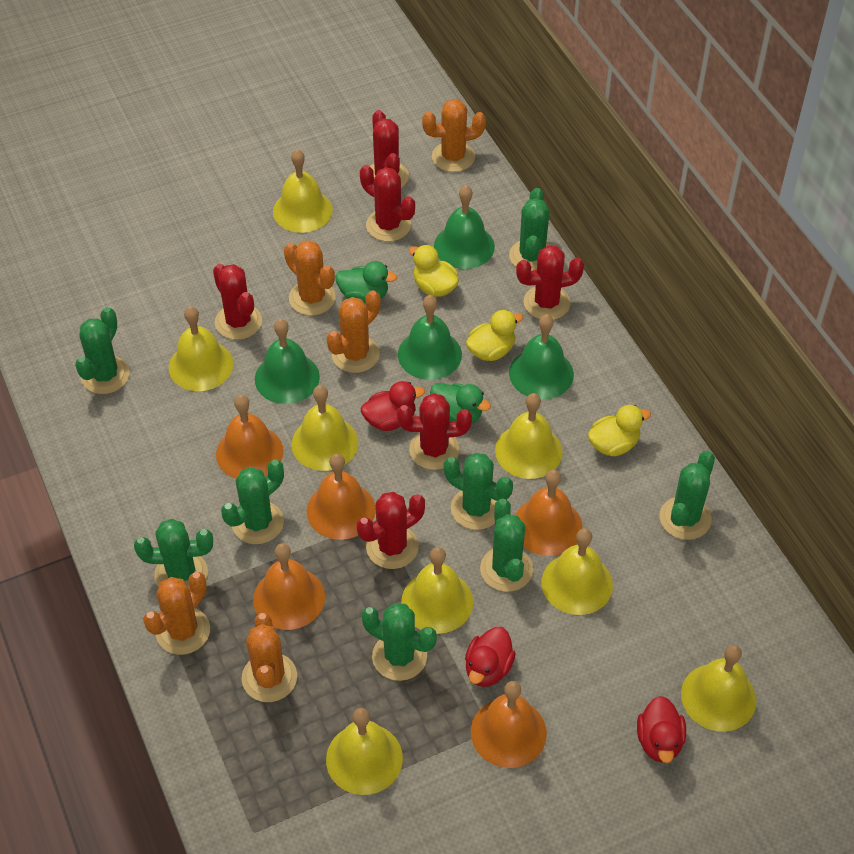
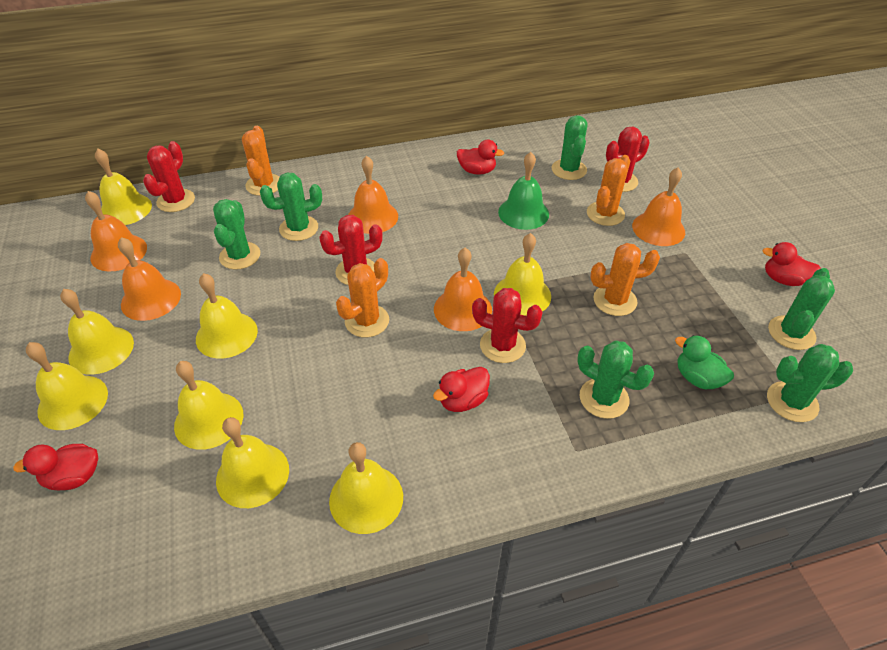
green bell: 4 -> 1
green cactus: 8 -> 6
green duck: 2 -> 1
orange cactus: 5 -> 4
red cactus: 6 -> 4
red duck: 3 -> 4
yellow duck: 3 -> 0

